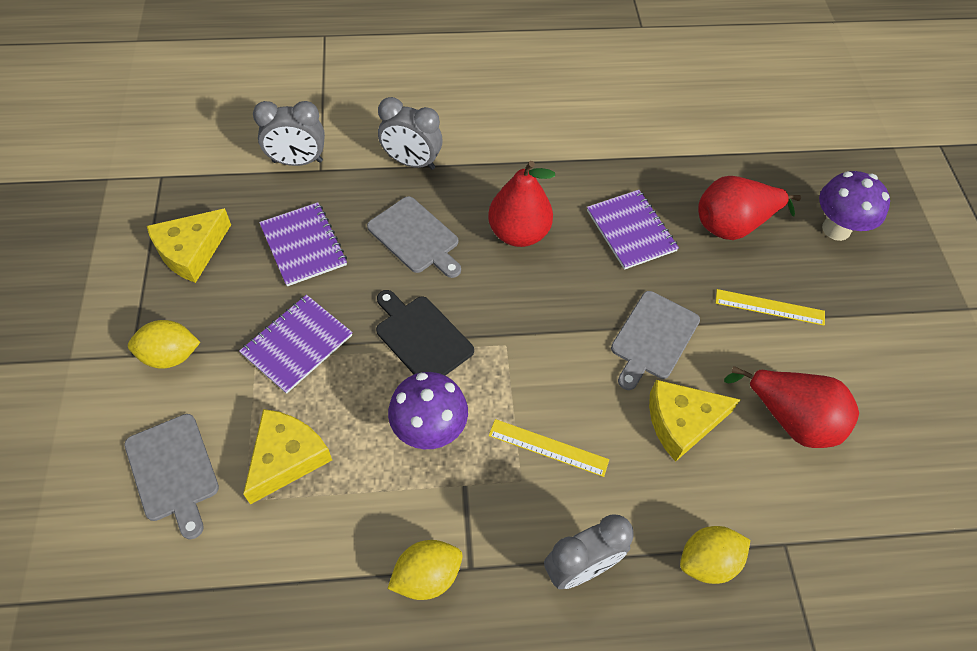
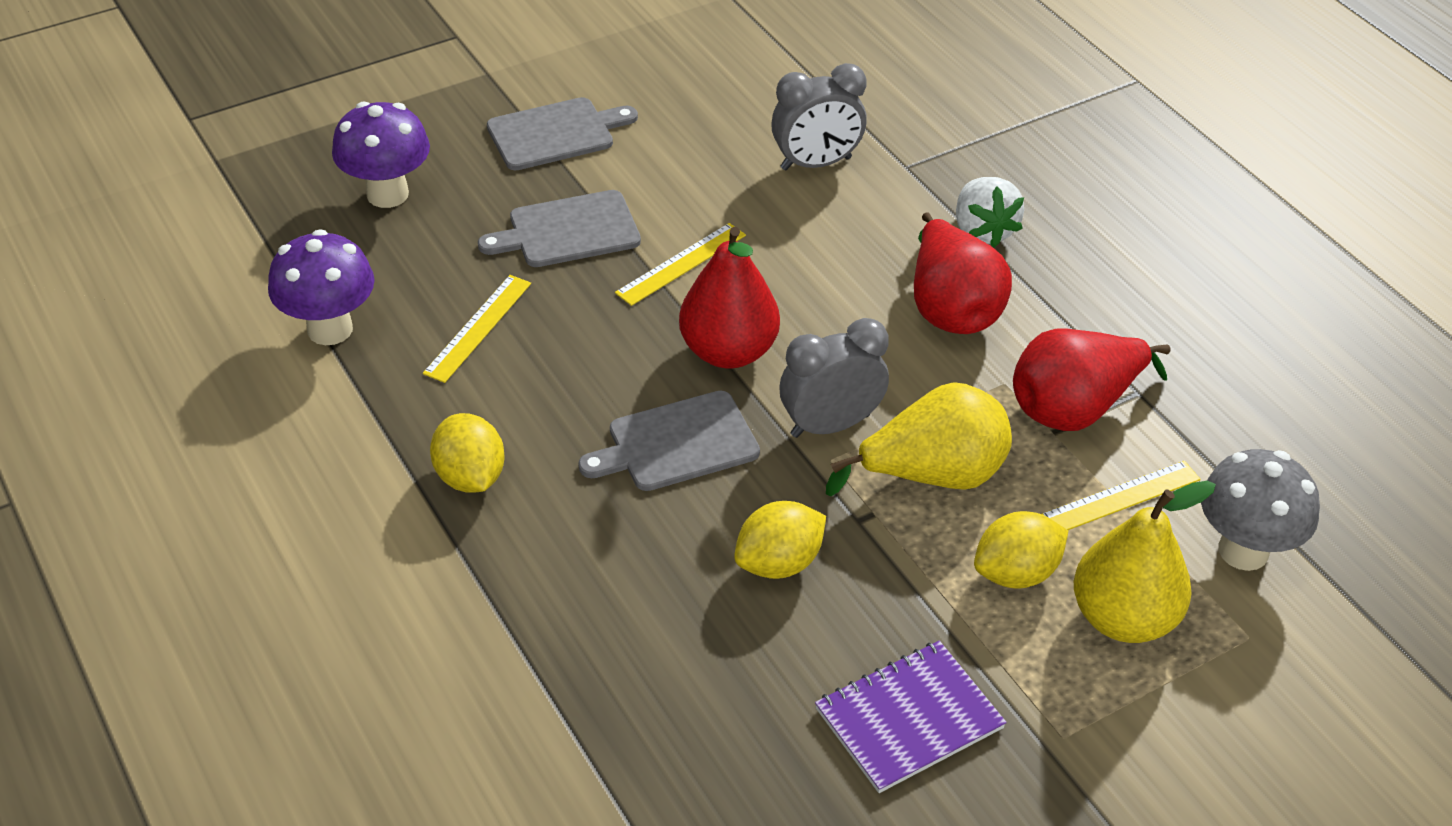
black cutting board: 1 -> 0
grey clock: 3 -> 2
grey mushroom: 0 -> 1
purple notebook: 3 -> 1
white strawberry: 0 -> 1
yellow cheese: 3 -> 0
yellow pear: 0 -> 2
yellow ruler: 2 -> 3

